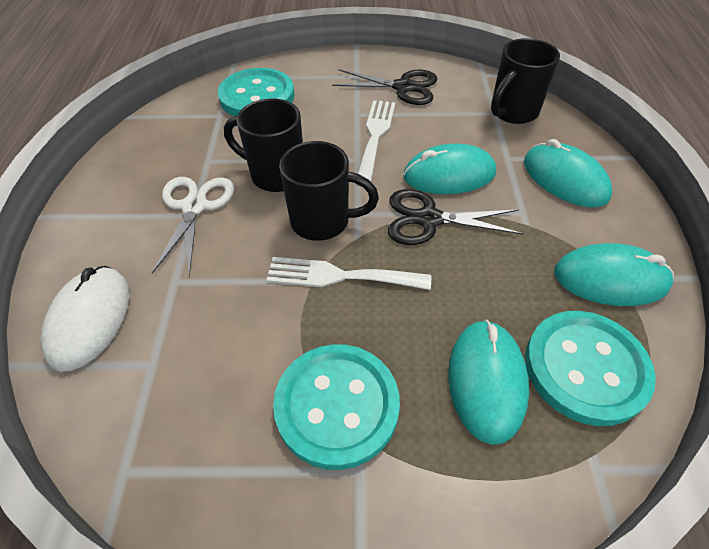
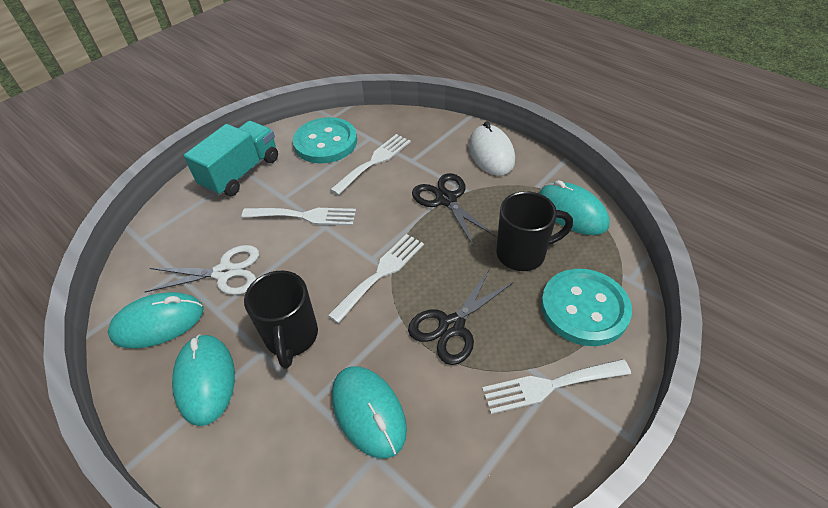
black mug: 3 -> 2
turquoise button: 3 -> 2
turquoise truck: 0 -> 1
white fork: 2 -> 4

